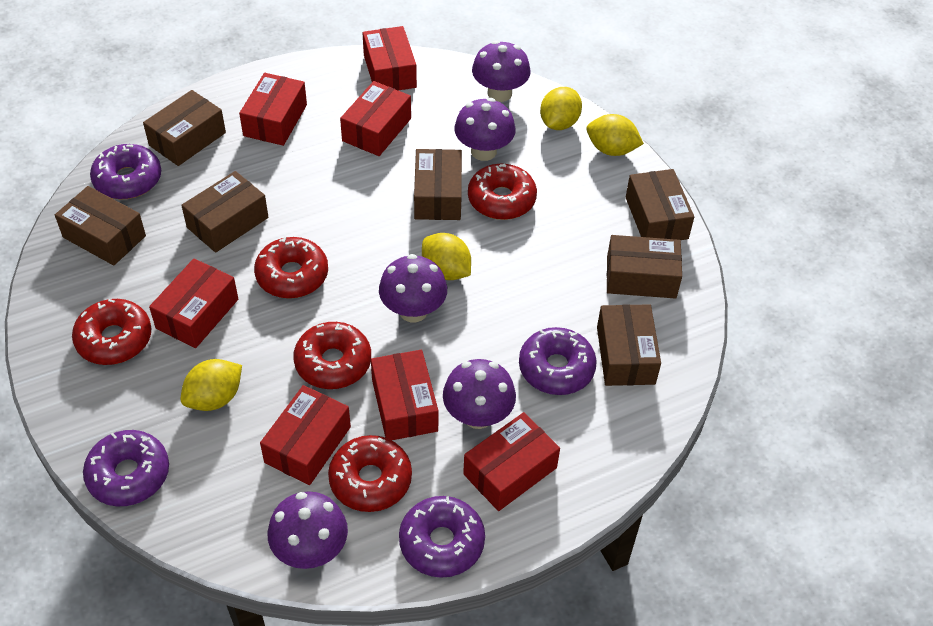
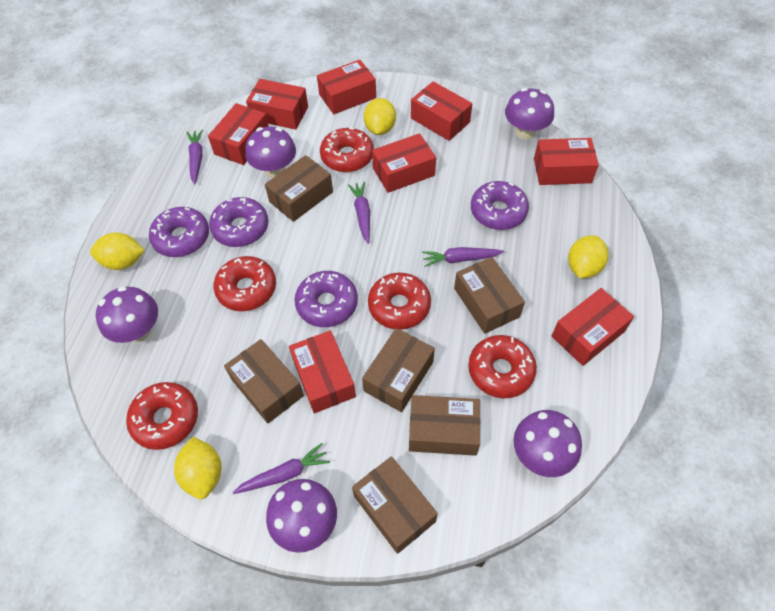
brown box: 7 -> 6
purple carrot: 0 -> 4
red box: 7 -> 8

